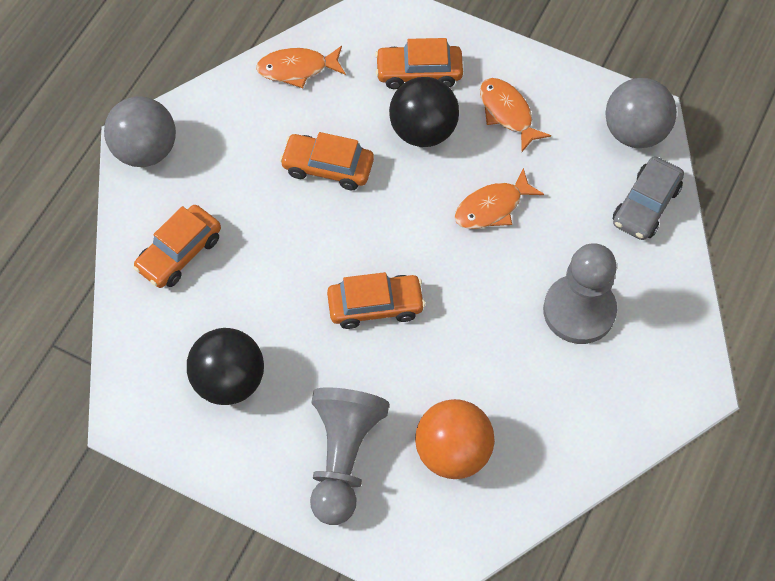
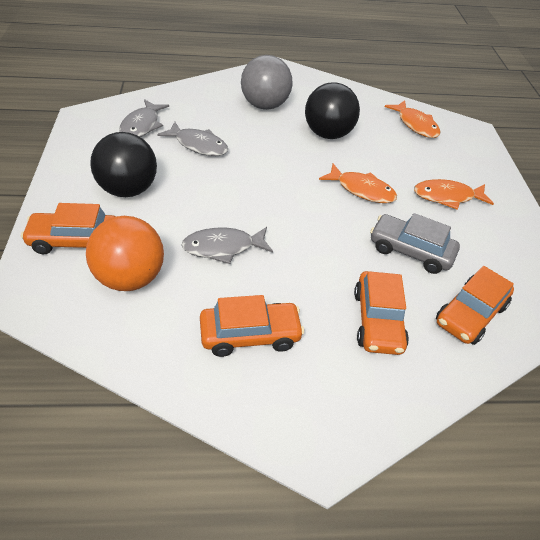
grey ball: 2 -> 1
grey fish: 0 -> 3
grey pawn: 2 -> 0

